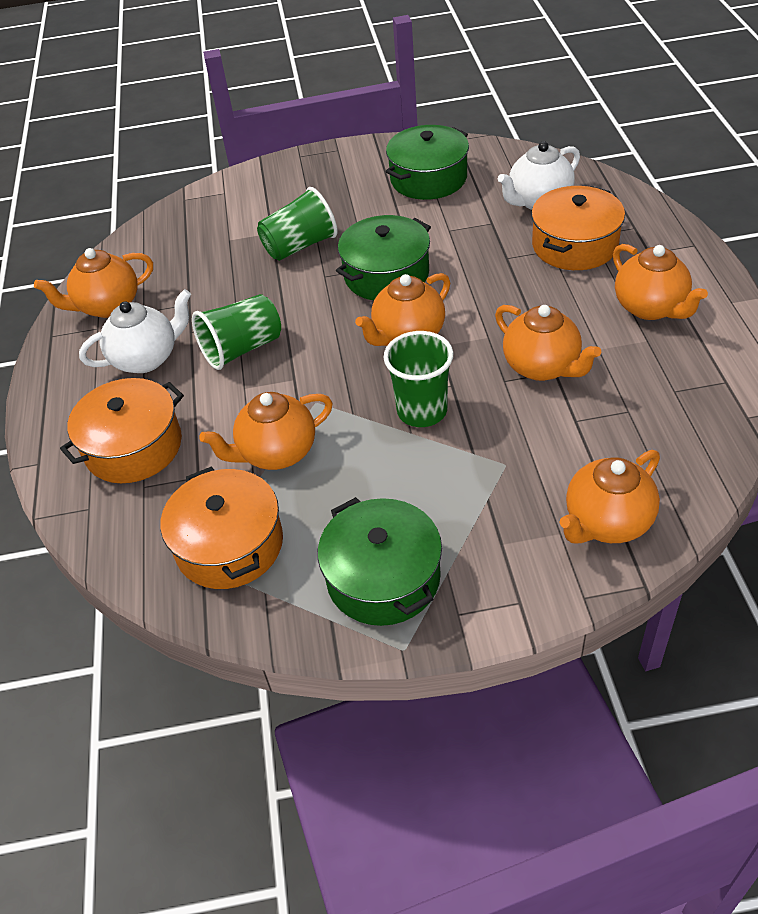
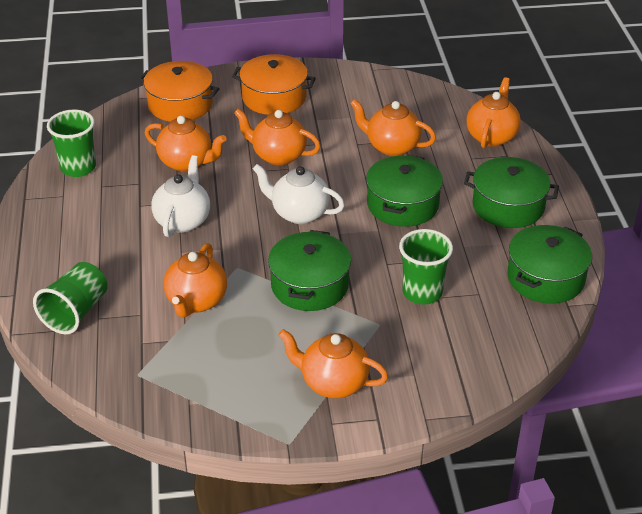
green pot: 3 -> 4
orange pot: 3 -> 2

